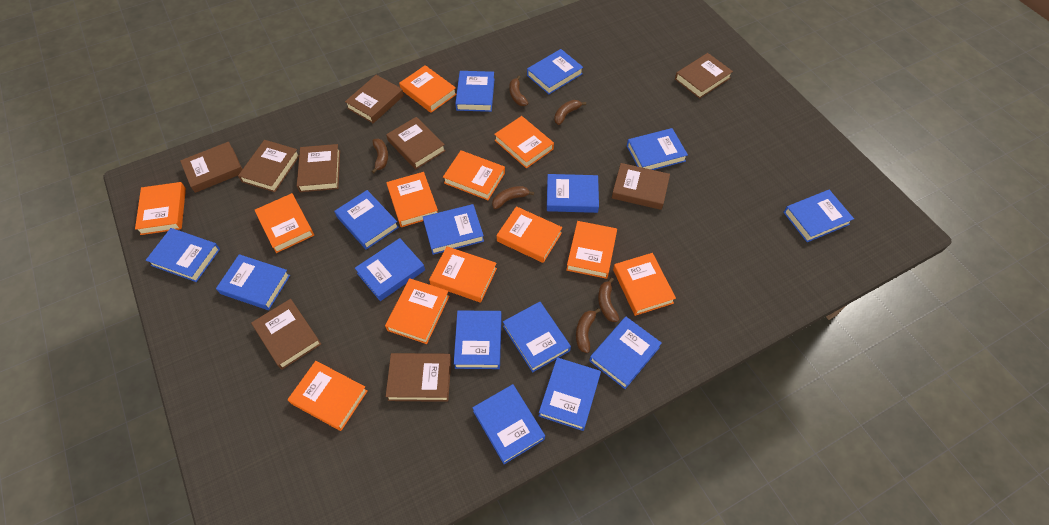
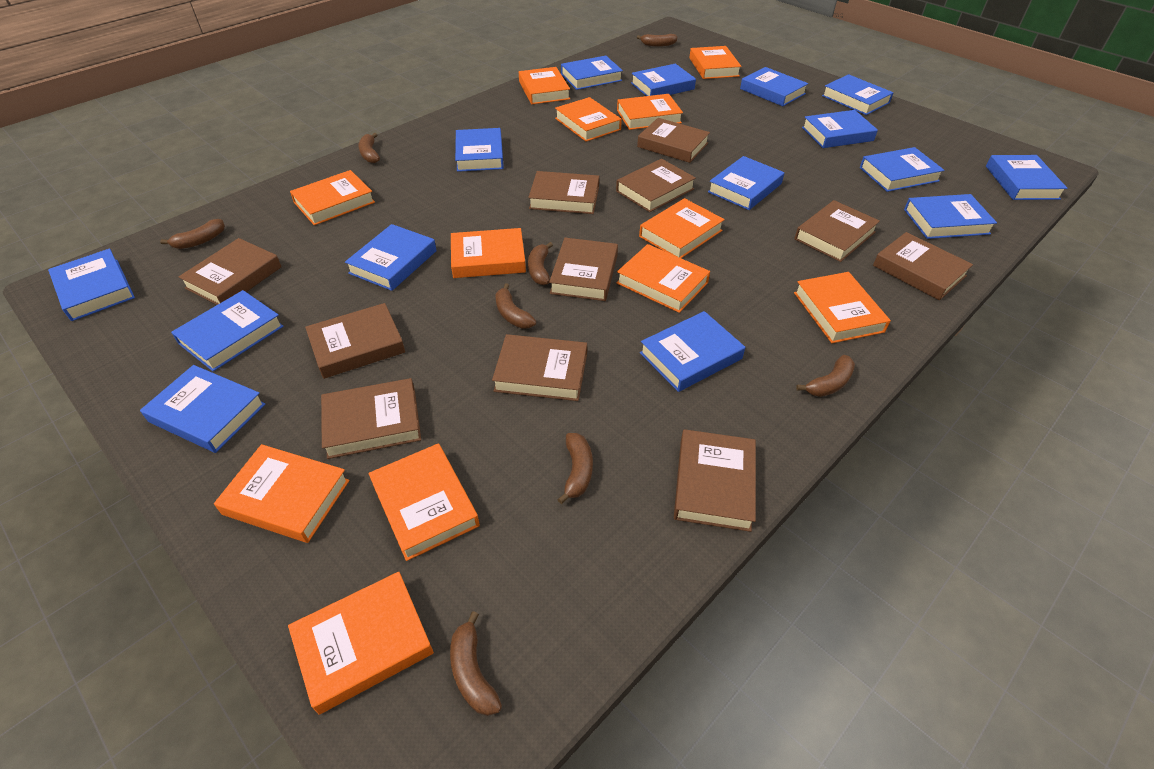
brown banana: 6 -> 8
brown book: 9 -> 11

